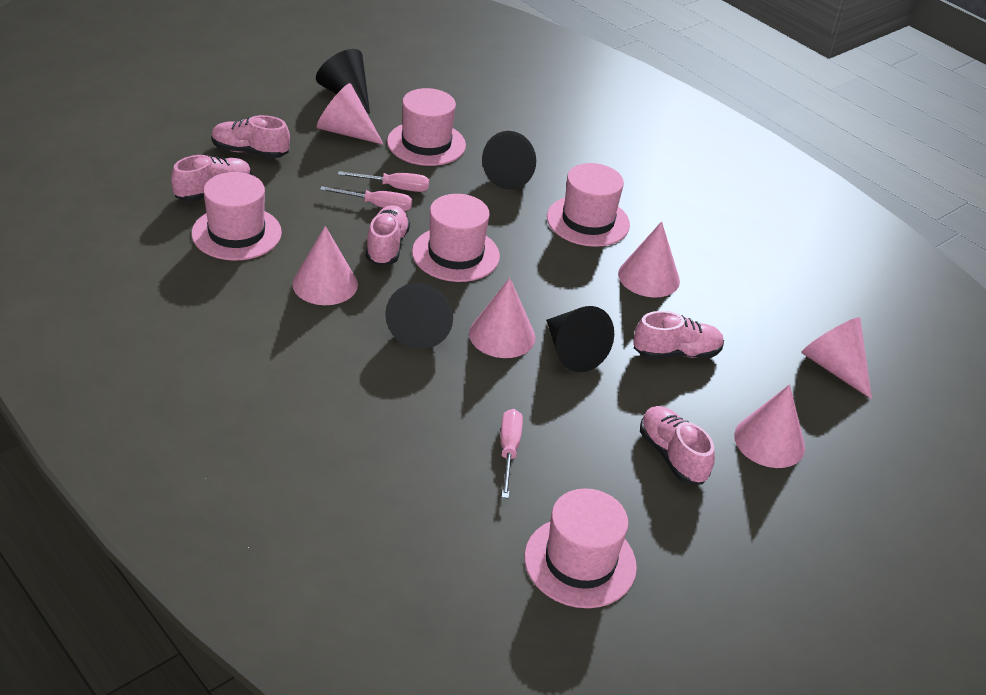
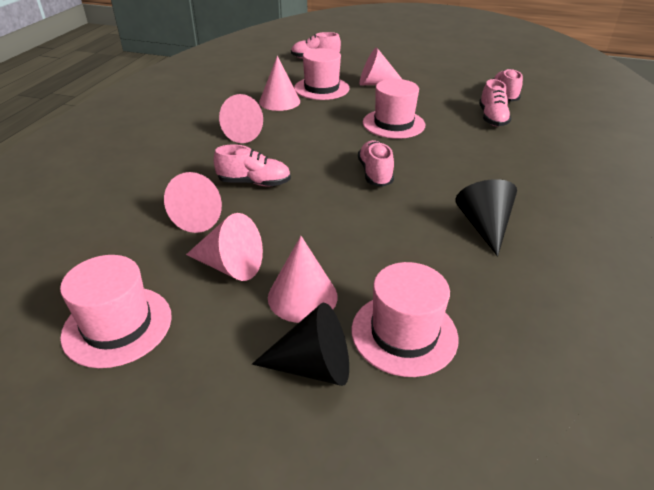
black cone: 4 -> 2
pink hat: 5 -> 4
pink screwdriver: 3 -> 0

